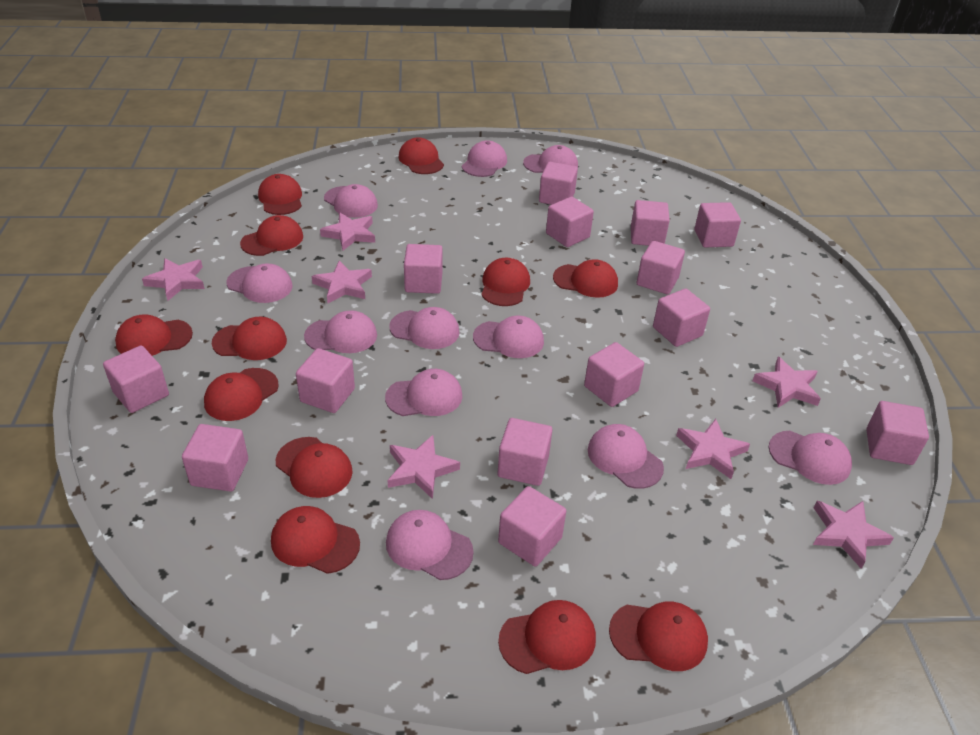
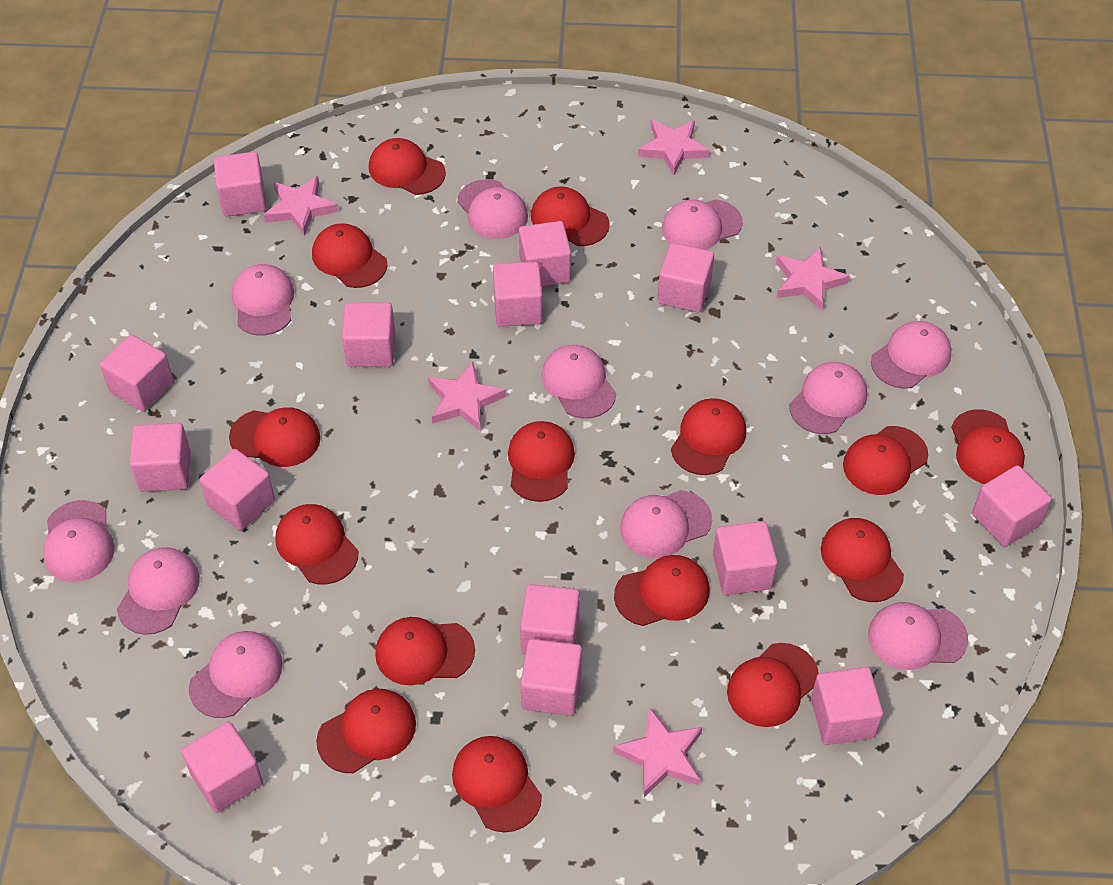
pink star: 7 -> 5
red cap: 12 -> 15

